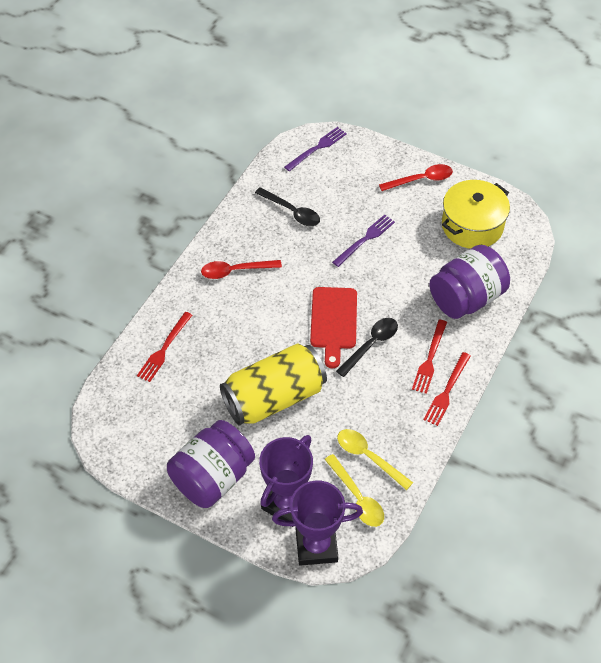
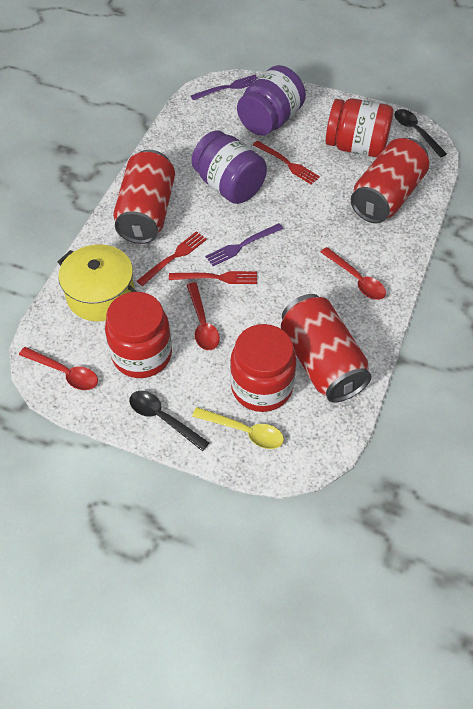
purple trophy: 2 -> 0
red can: 0 -> 3
red cutting board: 1 -> 0
red jar: 0 -> 3
red spoon: 2 -> 3
yellow can: 1 -> 0
yellow spoon: 2 -> 1

